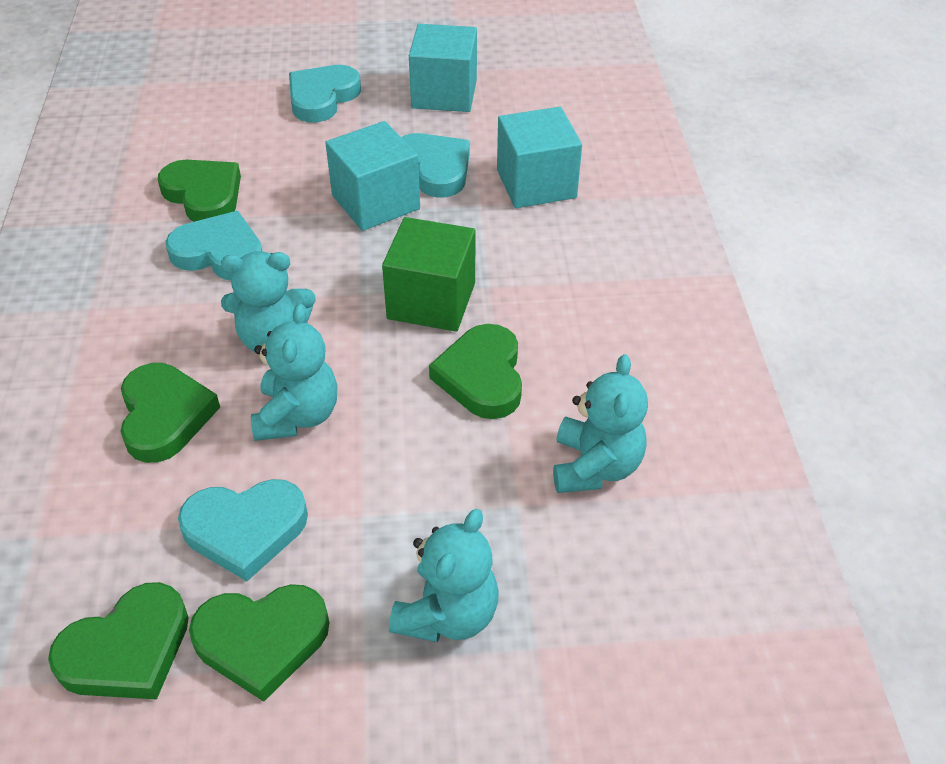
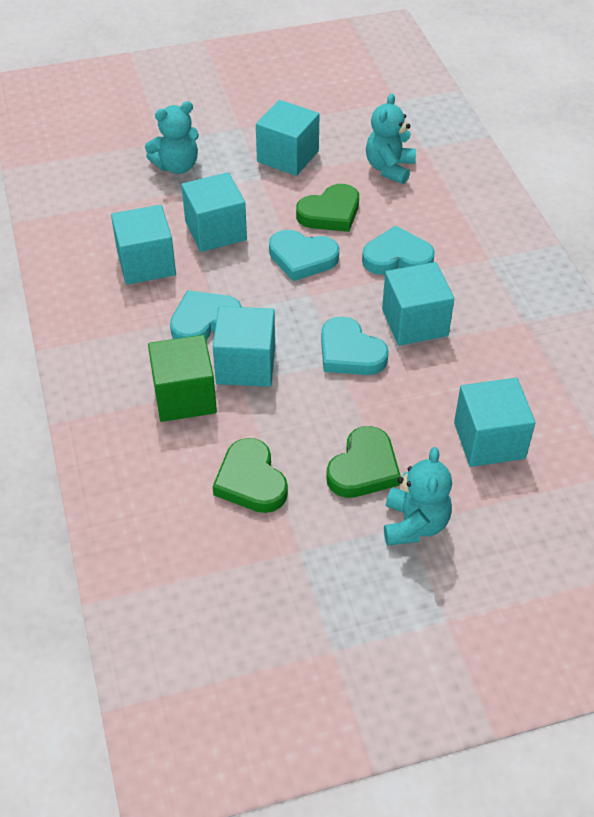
green heart: 5 -> 3
turquoise cube: 3 -> 6
turquoise teddy bear: 4 -> 3

